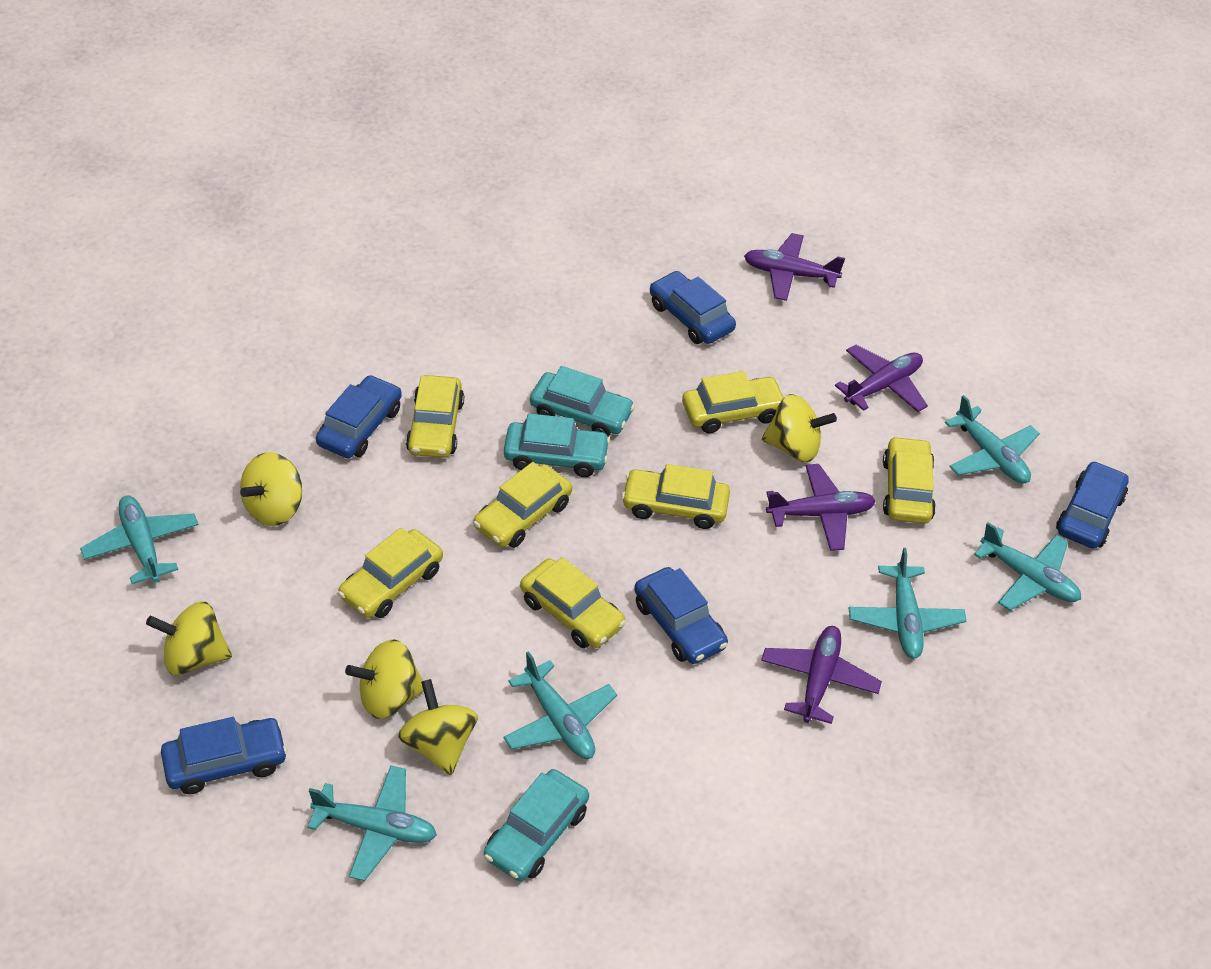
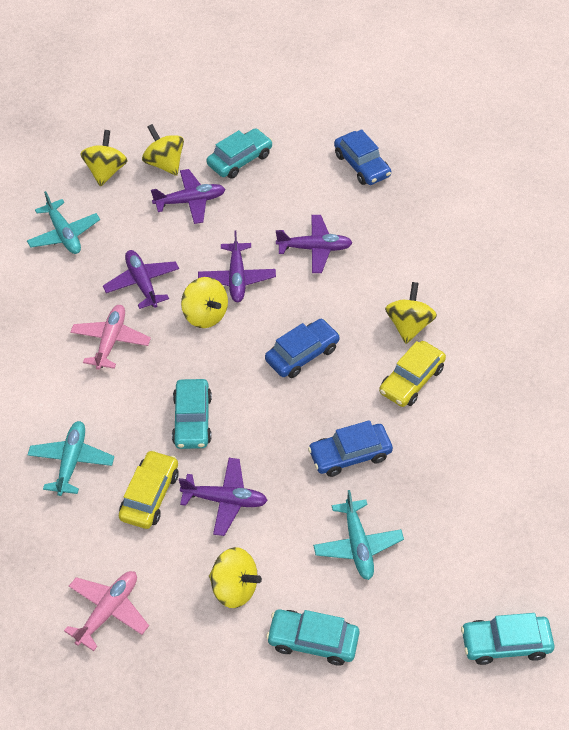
blue car: 5 -> 3
pink plane: 0 -> 2
purple plane: 4 -> 5
turquoise car: 3 -> 4
turquoise plane: 6 -> 3
yellow car: 7 -> 2

